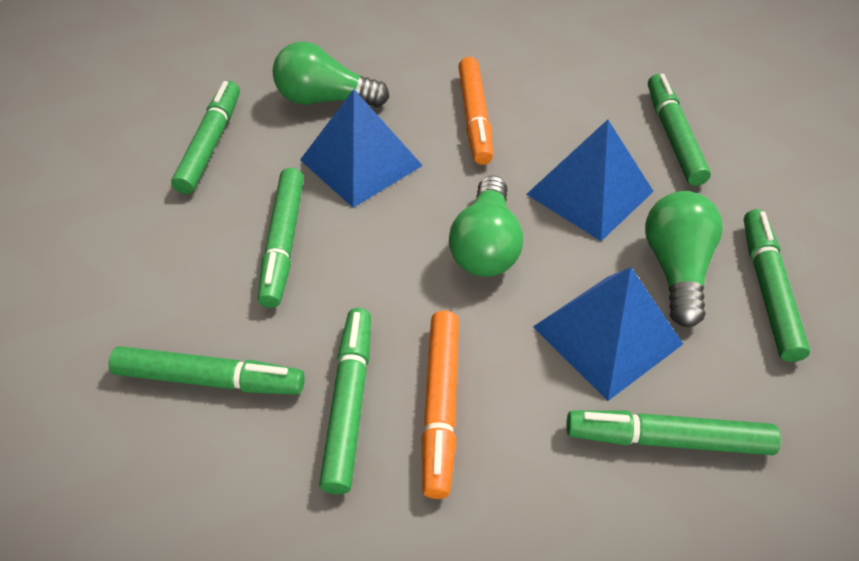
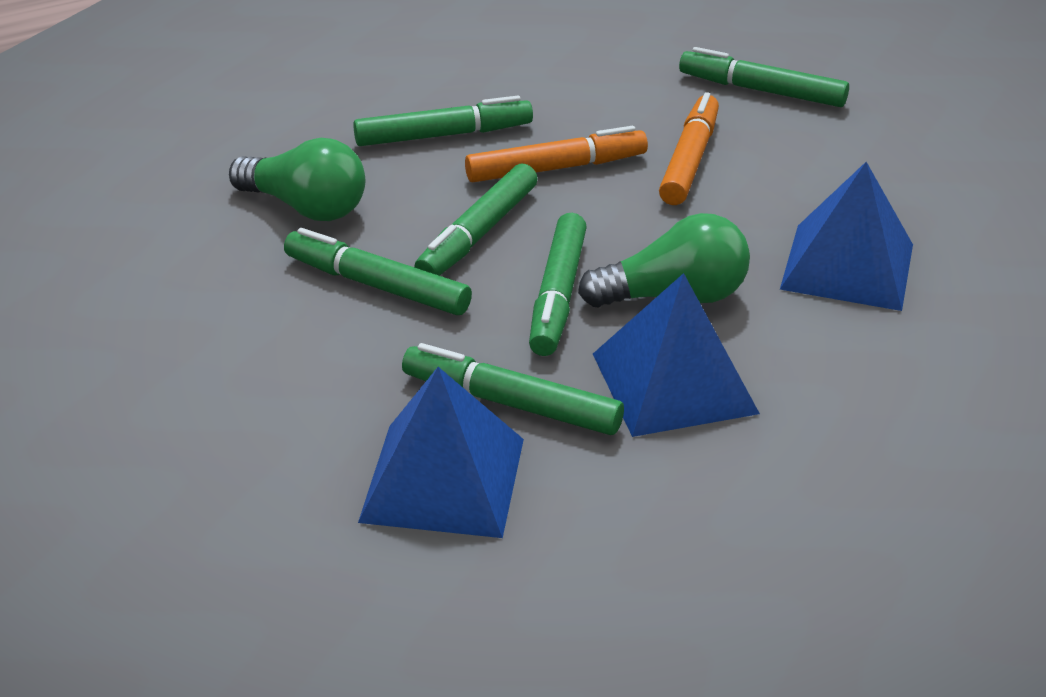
green light bulb: 3 -> 2
green marker: 7 -> 6

